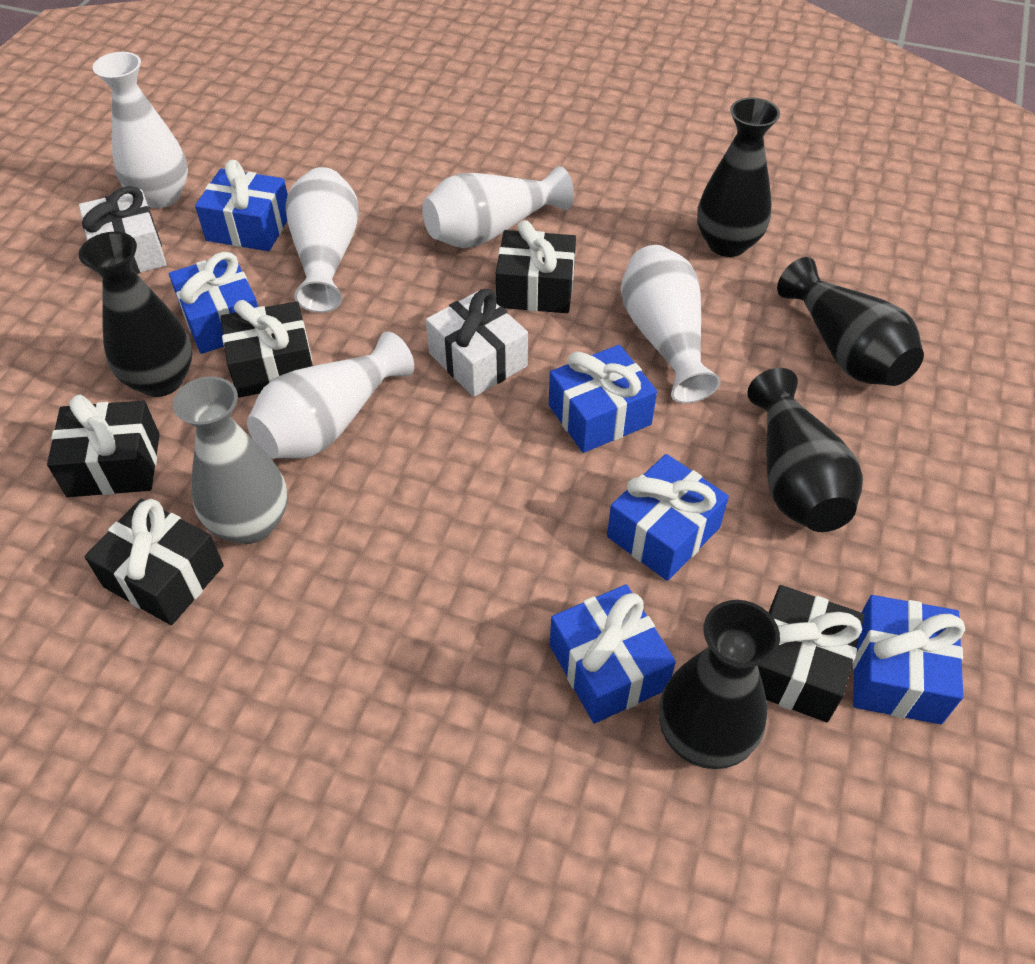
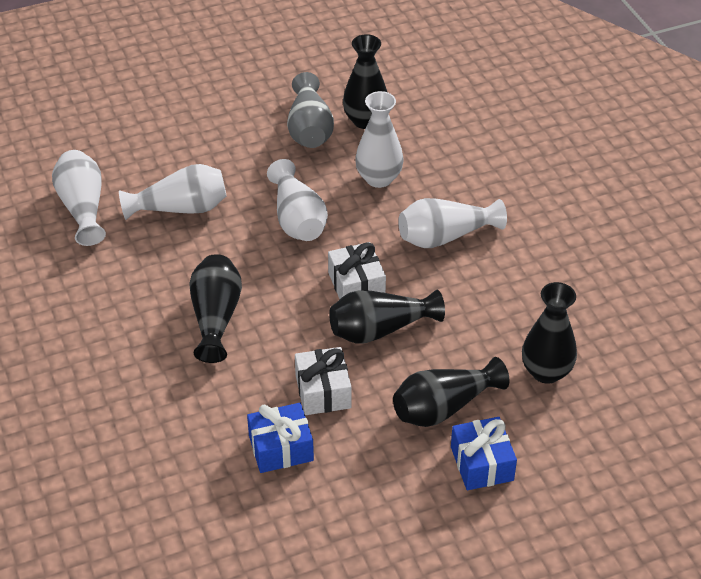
black gift: 5 -> 0
blue gift: 6 -> 2

